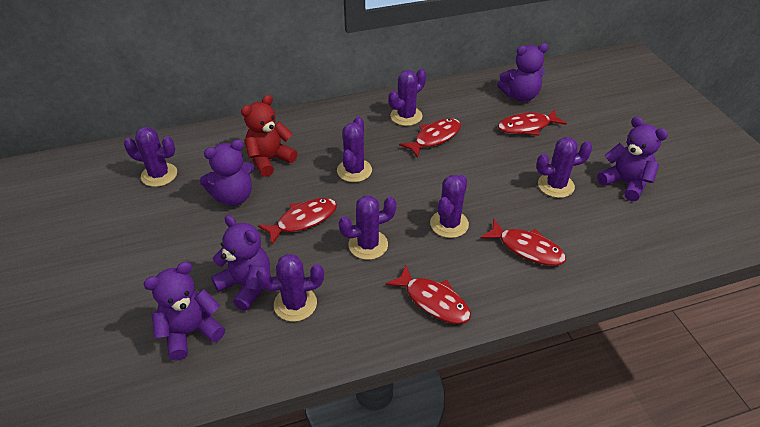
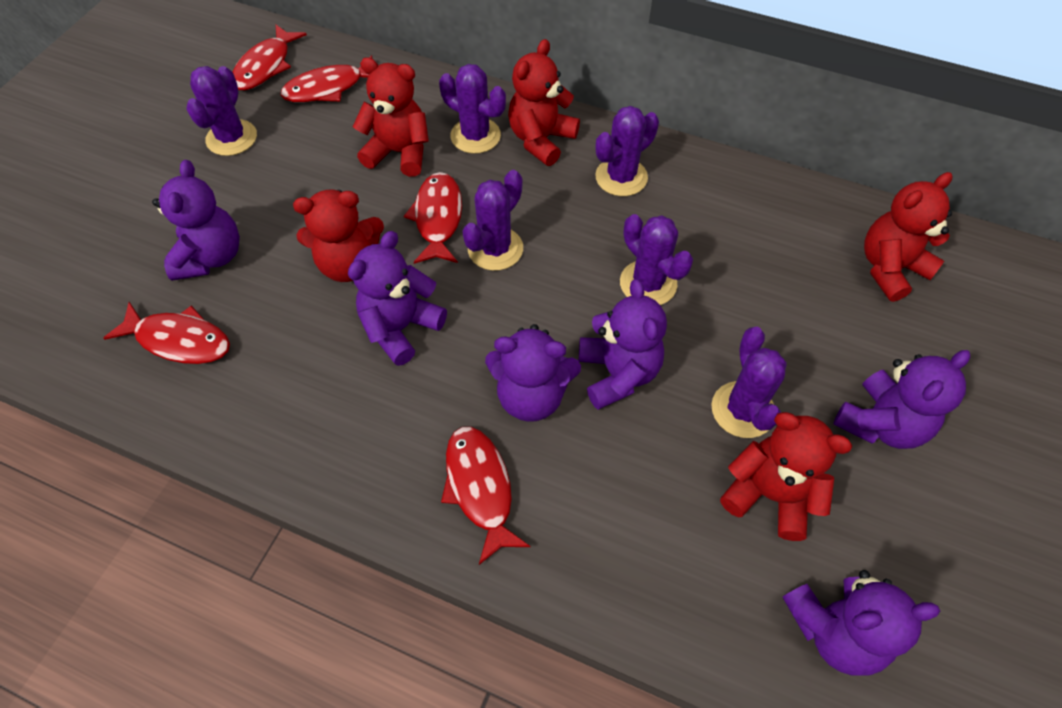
purple cactus: 7 -> 6
purple teddy bear: 5 -> 6
red teddy bear: 1 -> 5

